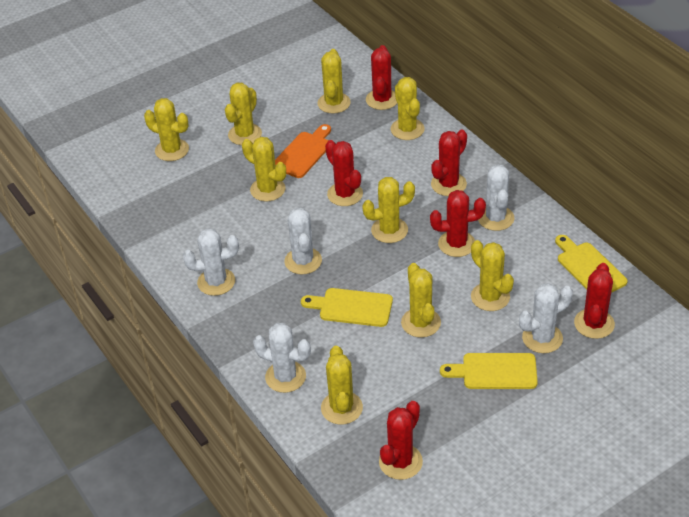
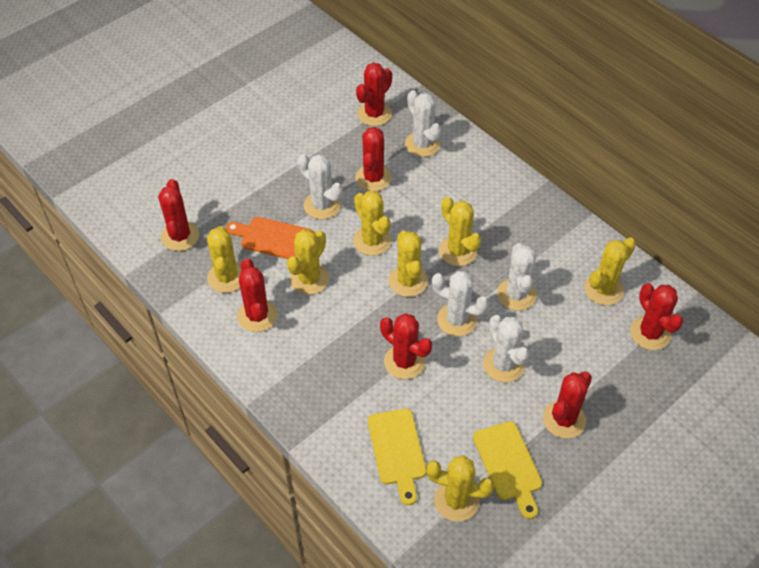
red cactus: 6 -> 7
yellow cactus: 9 -> 7
yellow cutting board: 3 -> 2

